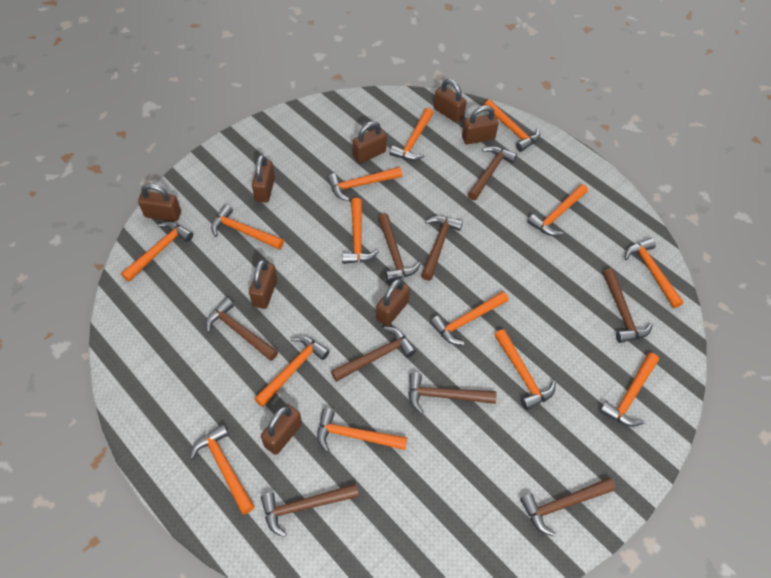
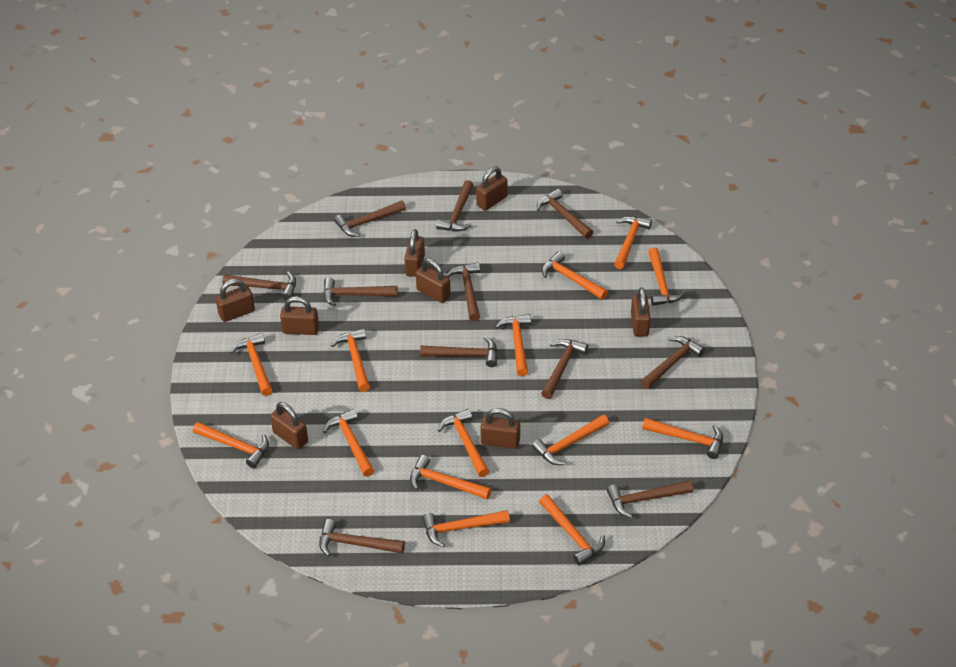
brown hammer: 9 -> 11

